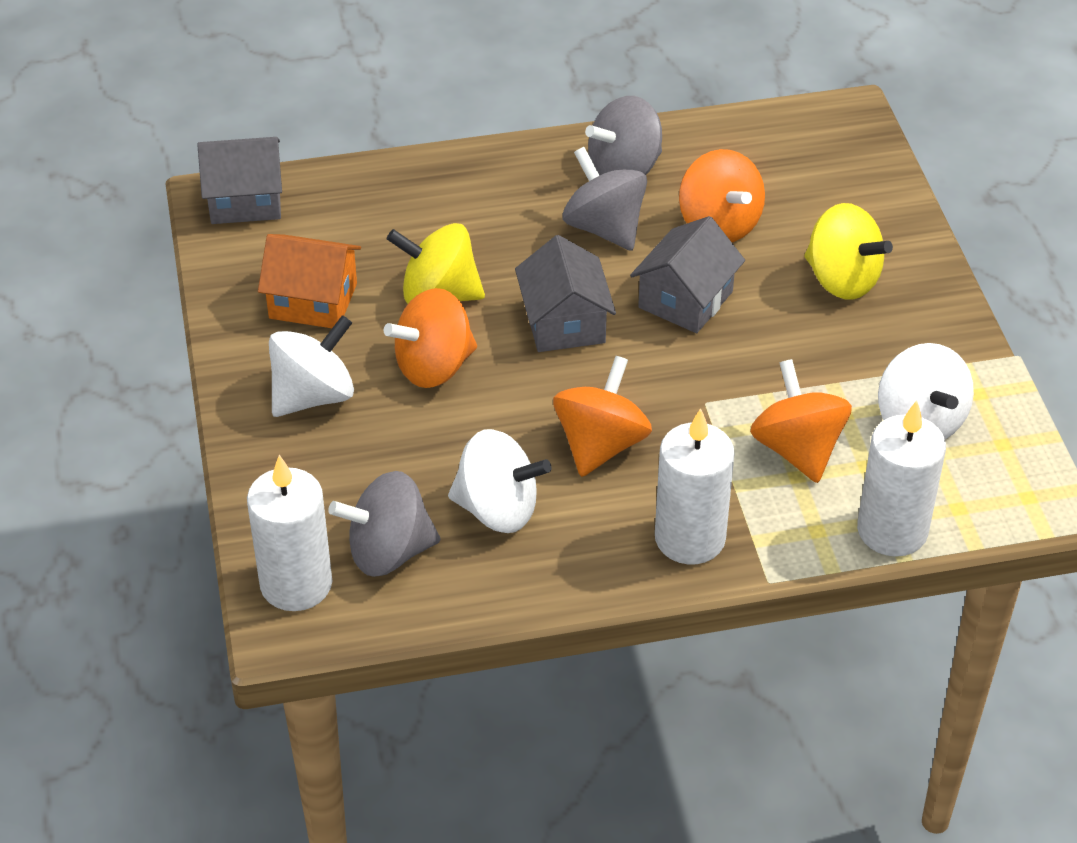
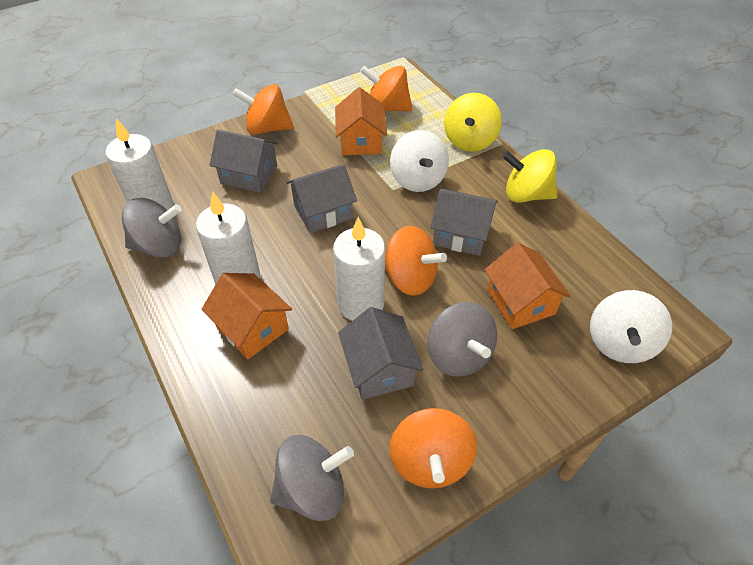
grey house: 3 -> 4
orange house: 1 -> 3
white spinning top: 3 -> 2

